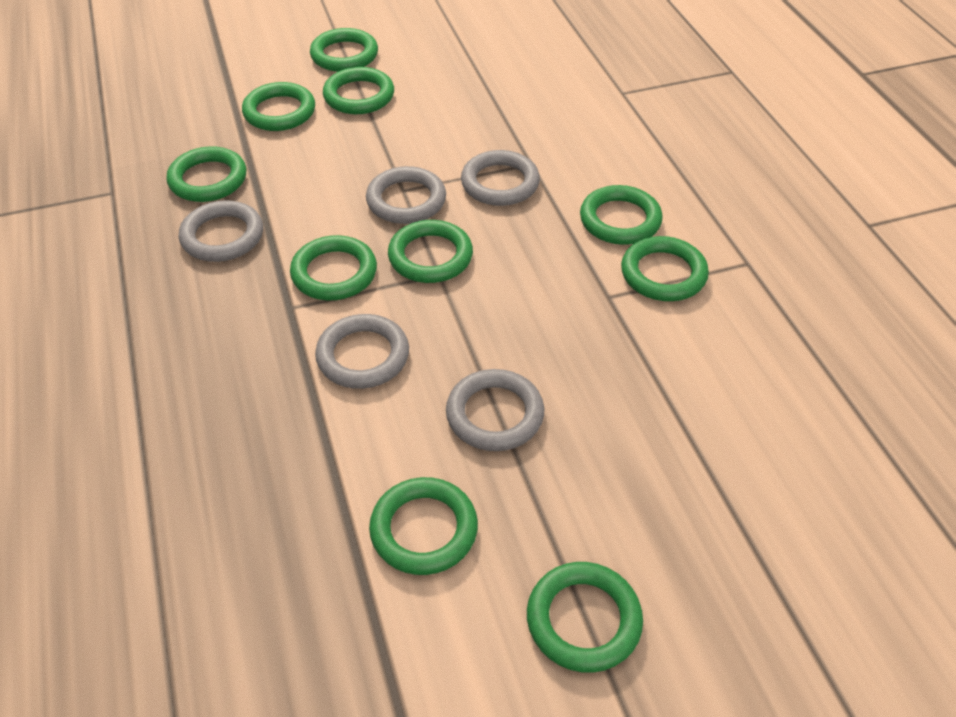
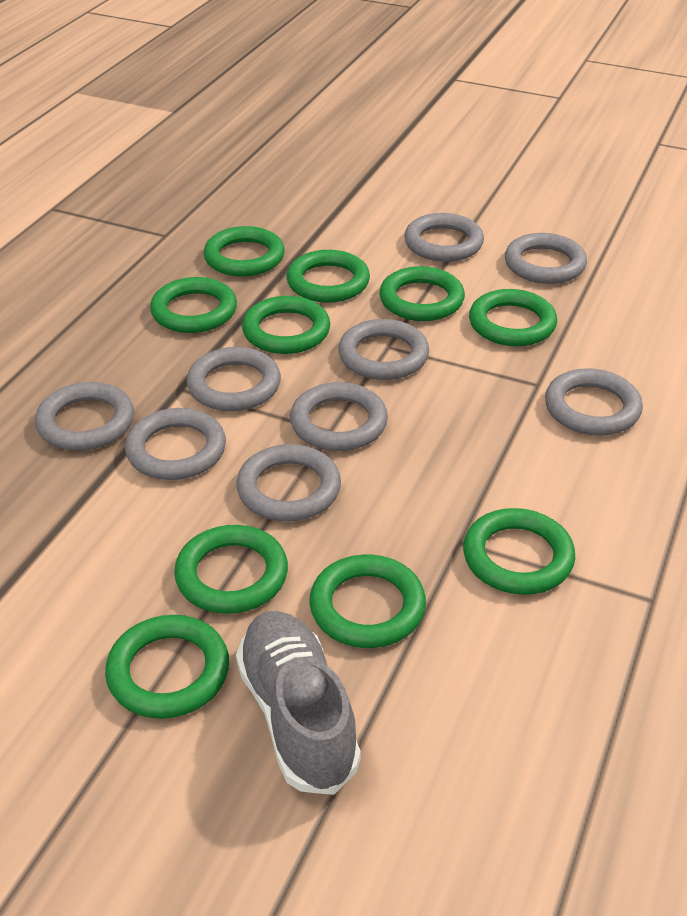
grey ring: 5 -> 9
grey shoe: 0 -> 1

